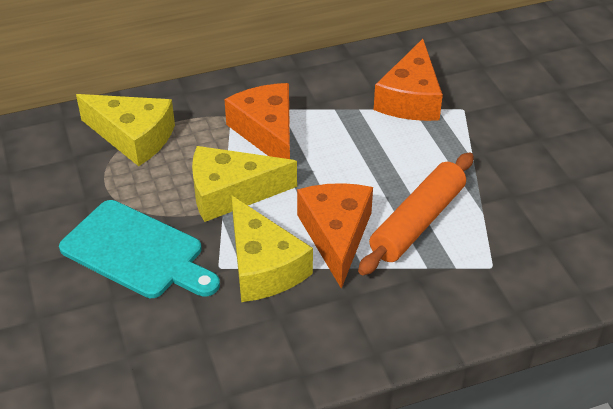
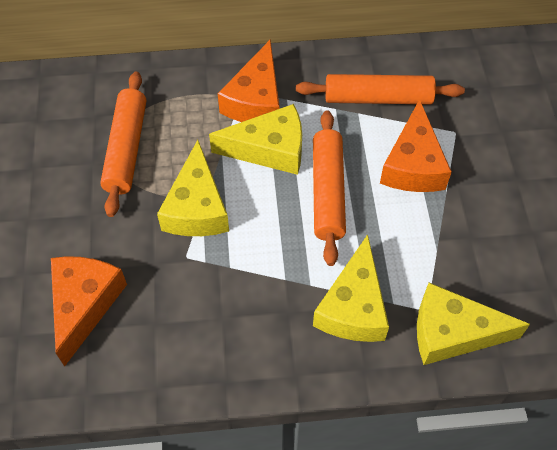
orange rolling pin: 1 -> 3
turquoise cutting board: 1 -> 0
yellow cheese: 3 -> 4

